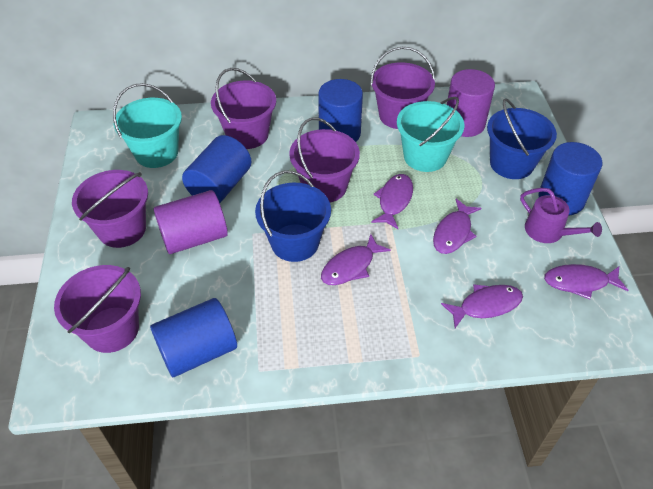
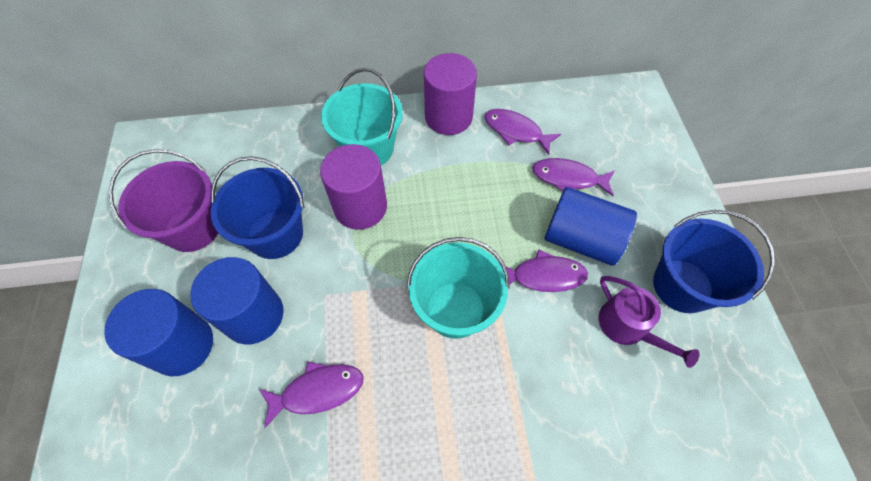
blue cylinder: 4 -> 3
purple bucket: 5 -> 1
purple fish: 5 -> 4

